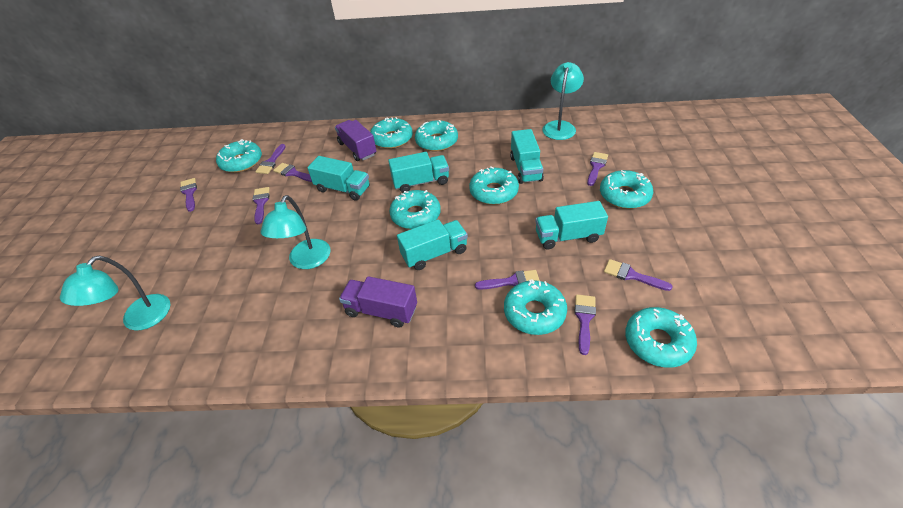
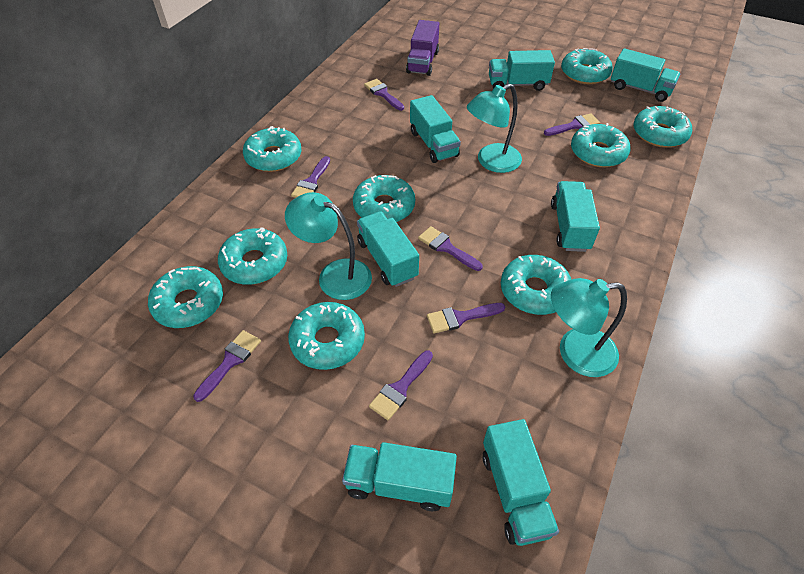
purple brush: 8 -> 7
purple truck: 2 -> 1
turquoise donut: 8 -> 9
turquoise truck: 5 -> 7

